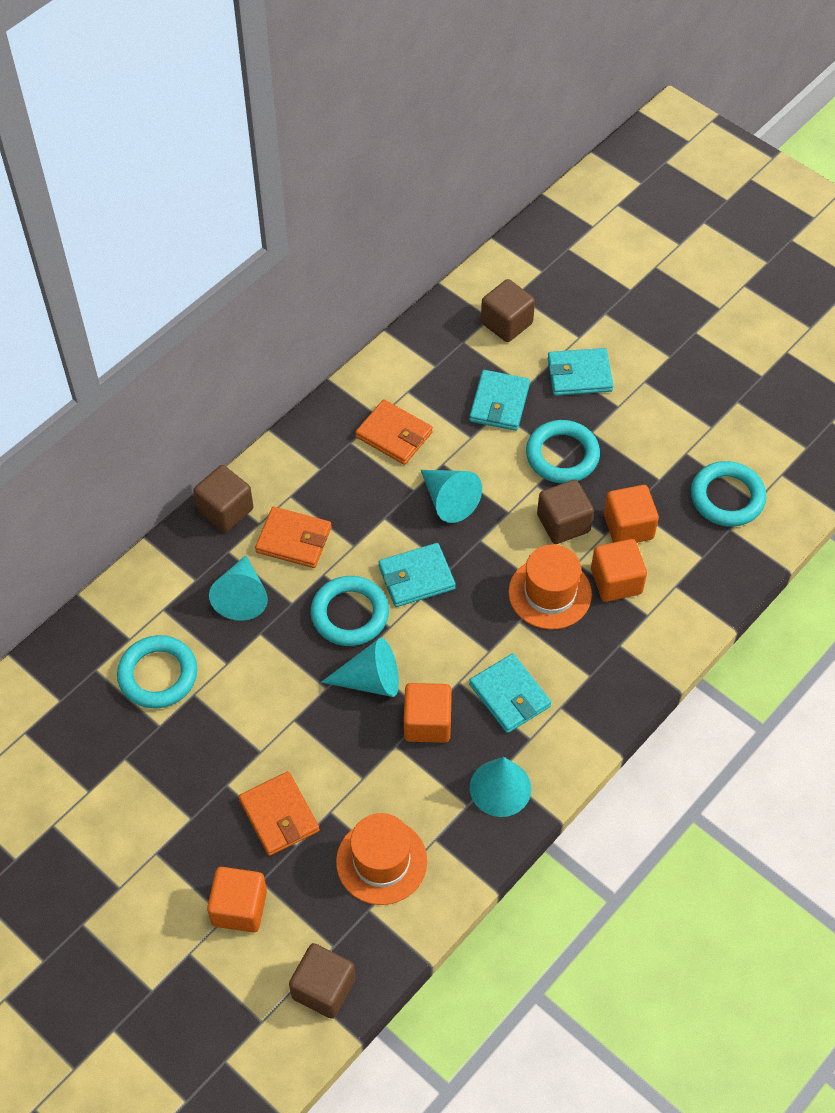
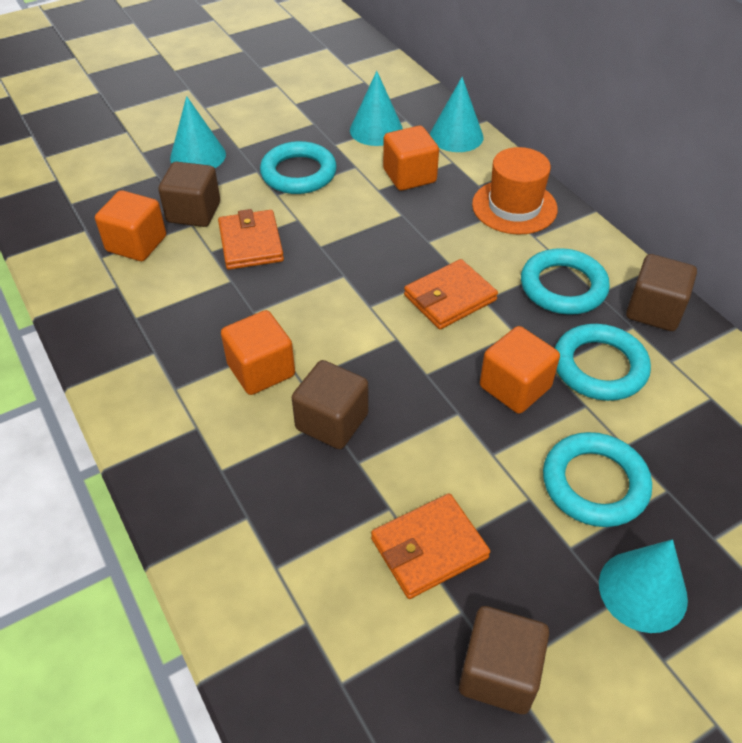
orange hat: 2 -> 1
turquoise wallet: 4 -> 0

